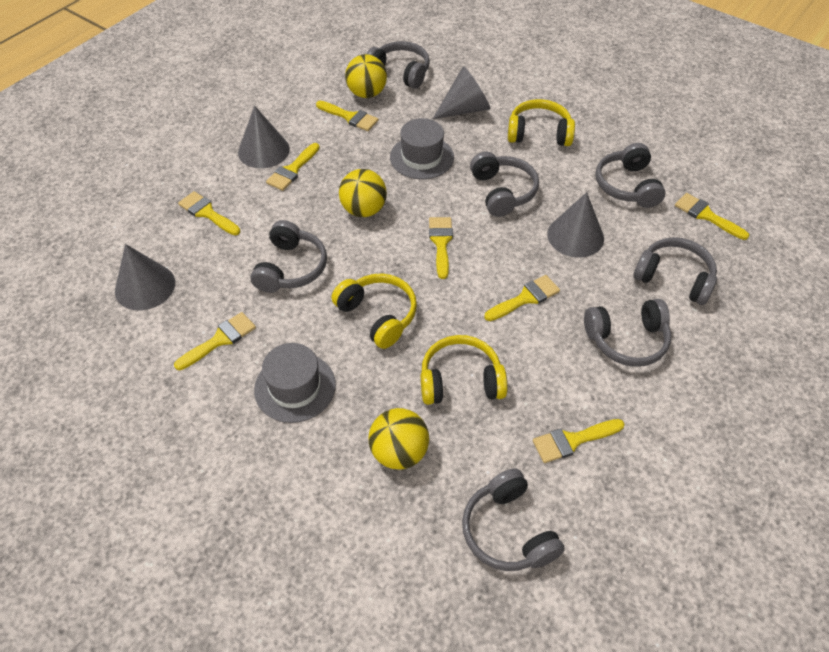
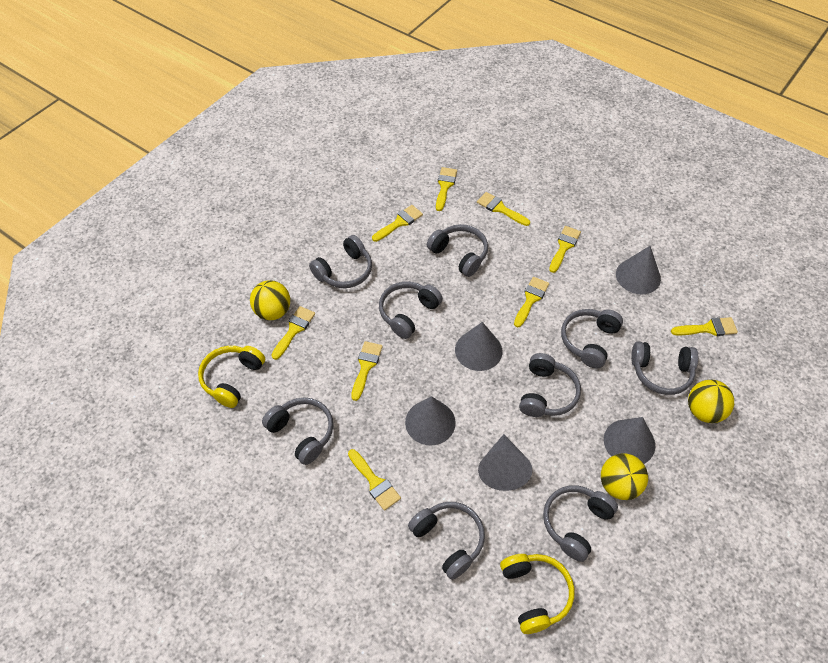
grey cone: 4 -> 5
grey hat: 2 -> 0
grey headphones: 7 -> 9
yellow brush: 8 -> 9
yellow headphones: 3 -> 2

